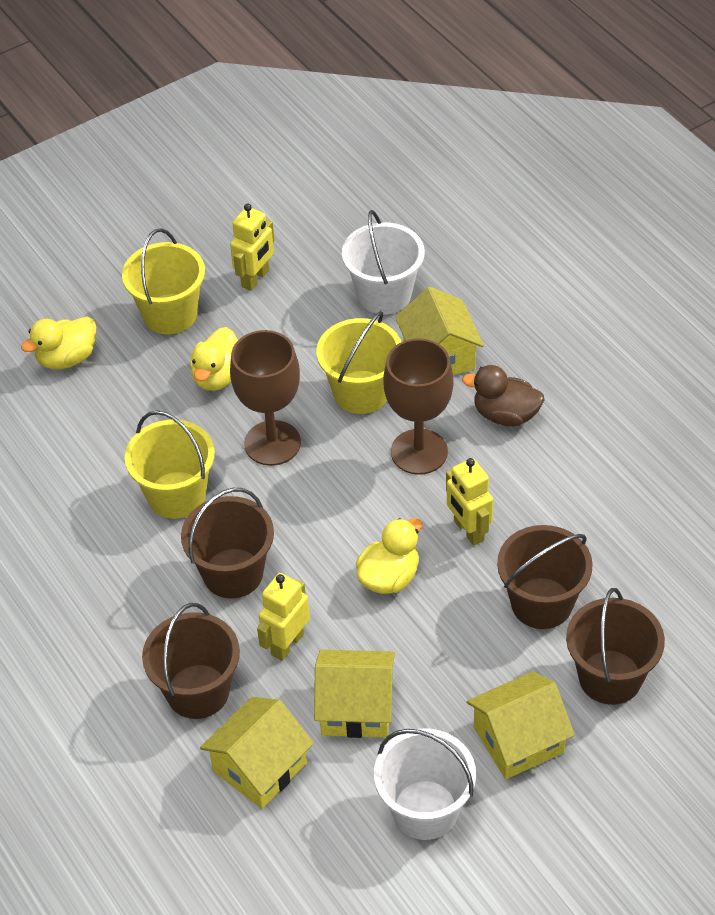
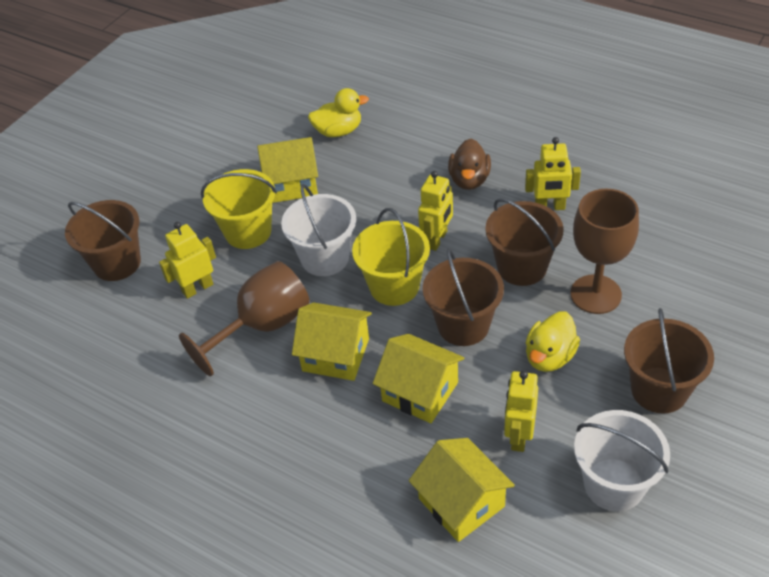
yellow bucket: 3 -> 2
yellow duck: 3 -> 2
yellow robot: 3 -> 4

